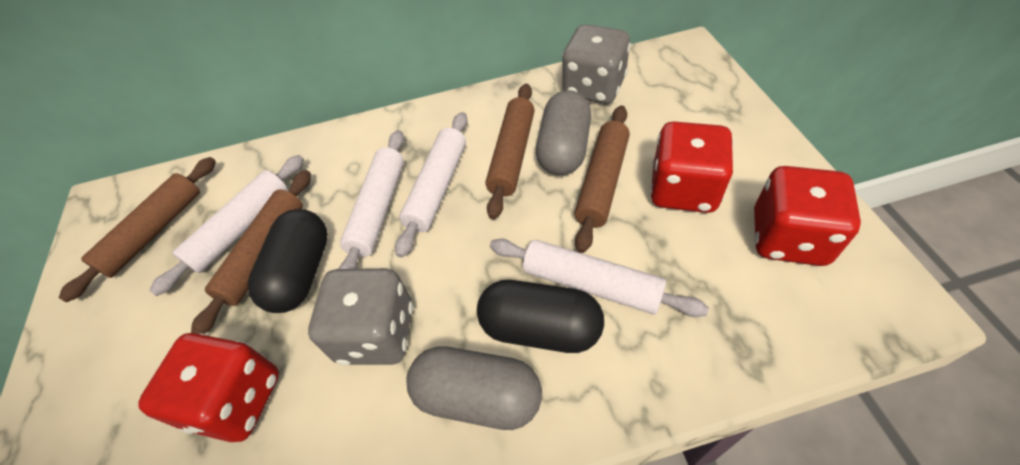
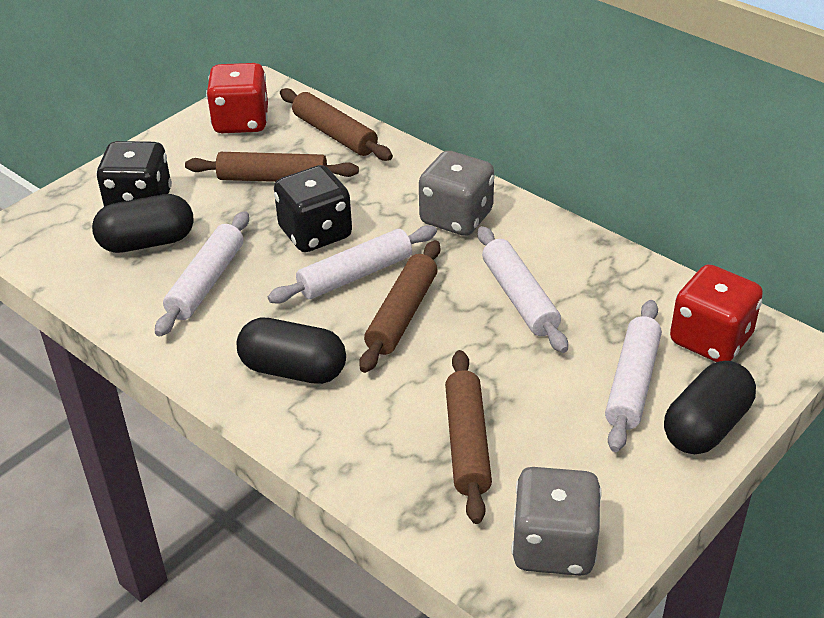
black capsule: 2 -> 3
black dice: 0 -> 2
grey capsule: 2 -> 0
red dice: 3 -> 2

